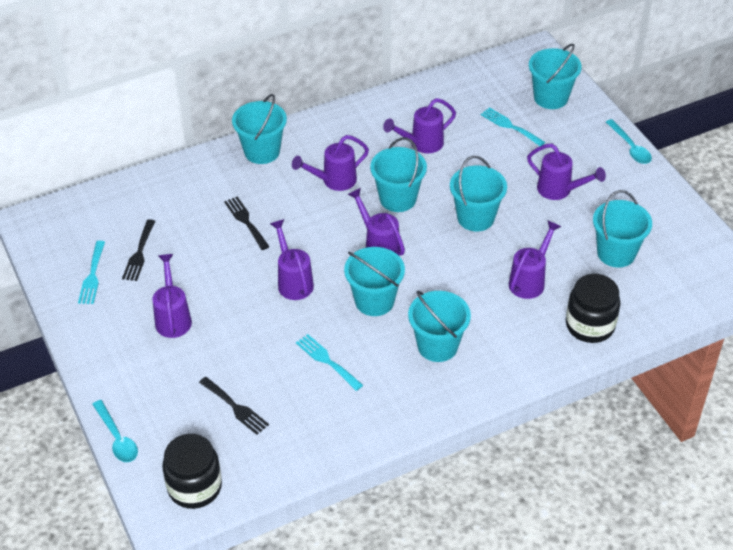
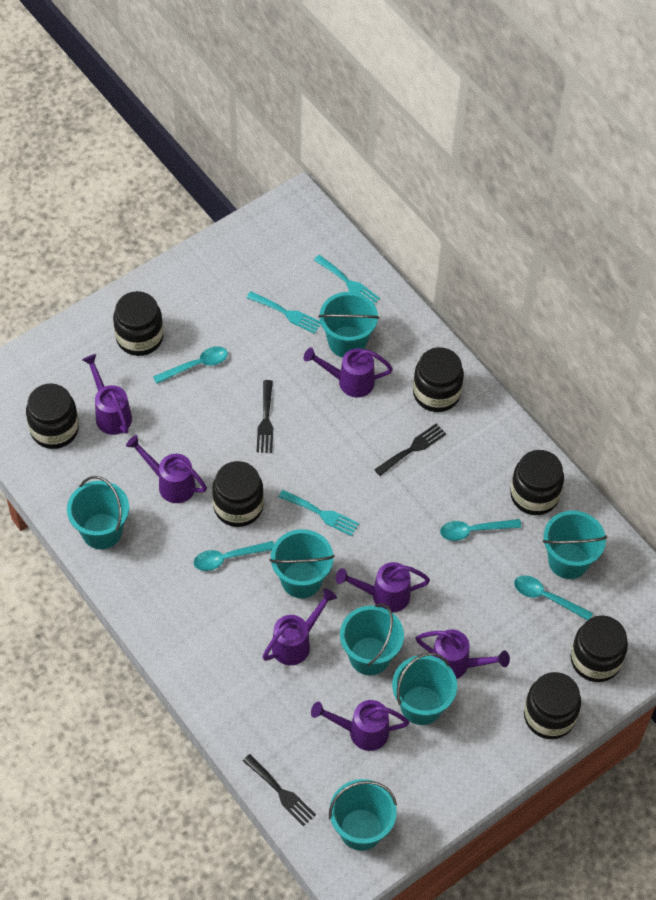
black jar: 2 -> 7
turquoise spoon: 2 -> 4

